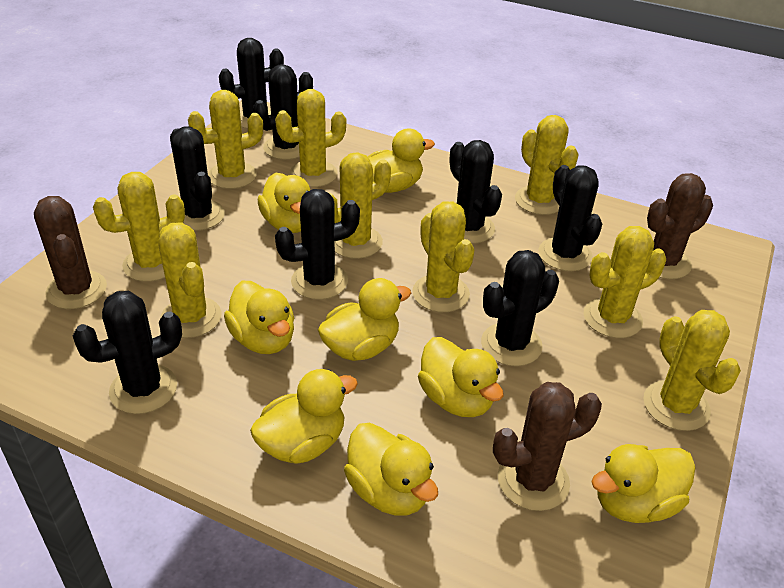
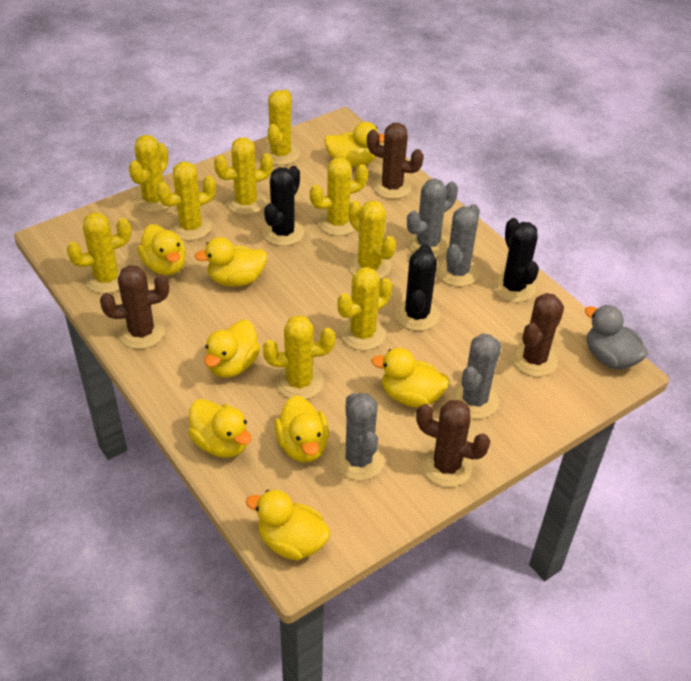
black cactus: 8 -> 3
brown cactus: 3 -> 4
grey cactus: 0 -> 4
grey duck: 0 -> 1

